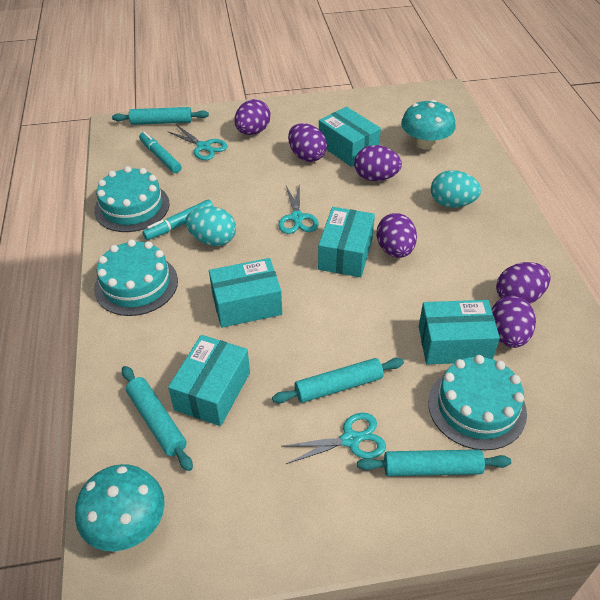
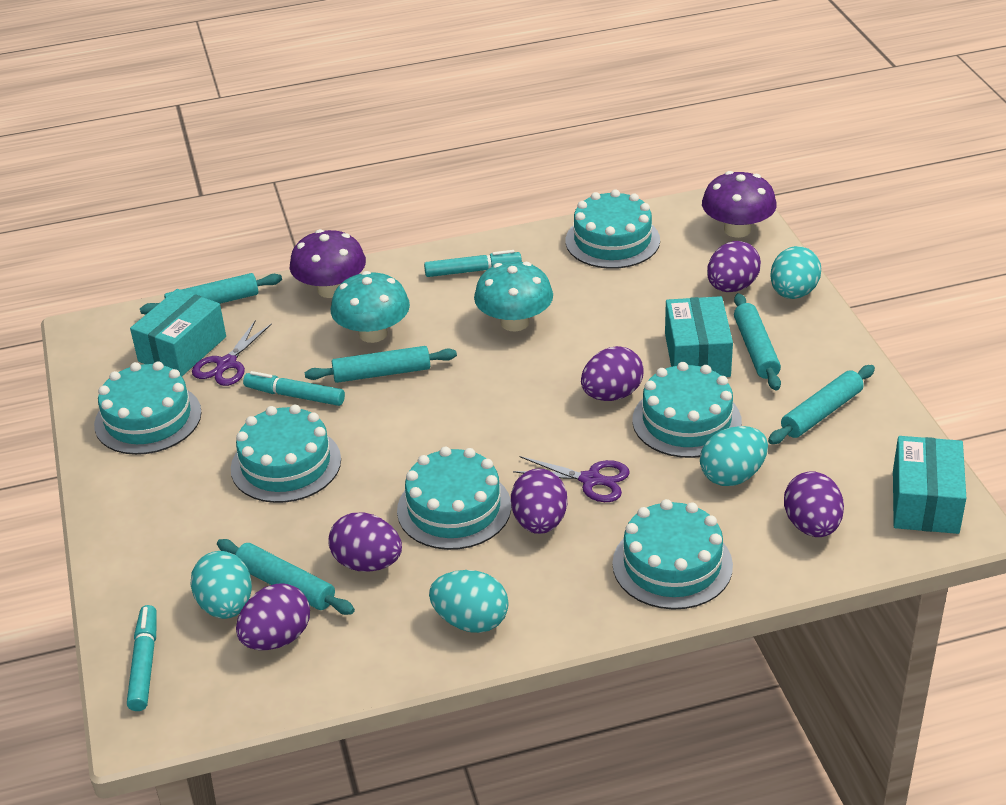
purple mushroom: 0 -> 2
purple scissors: 0 -> 2
turquoise box: 5 -> 3
turquoise cake: 3 -> 6
turquoise egg: 2 -> 4
turquoise marker: 2 -> 3
turquoise rolling pin: 4 -> 5
turquoise scissors: 3 -> 0

